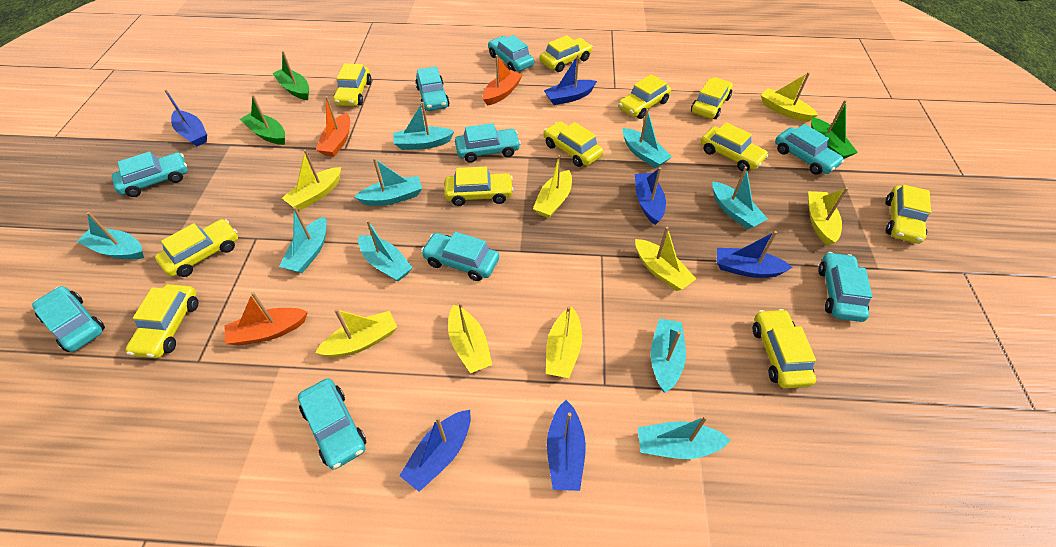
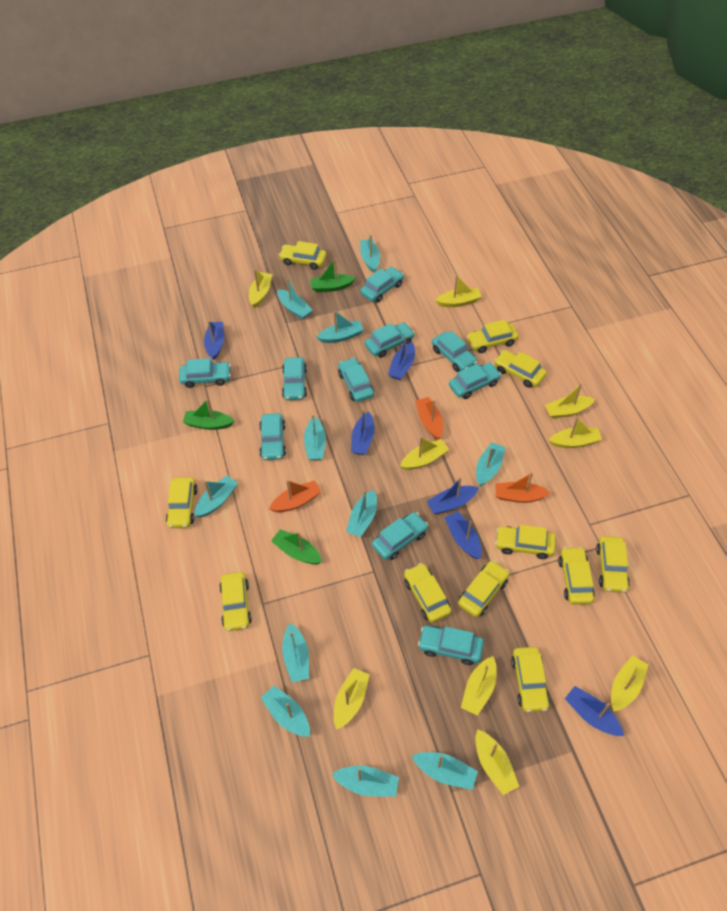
turquoise boat: 9 -> 11
turquoise car: 9 -> 10
yellow boat: 8 -> 9

